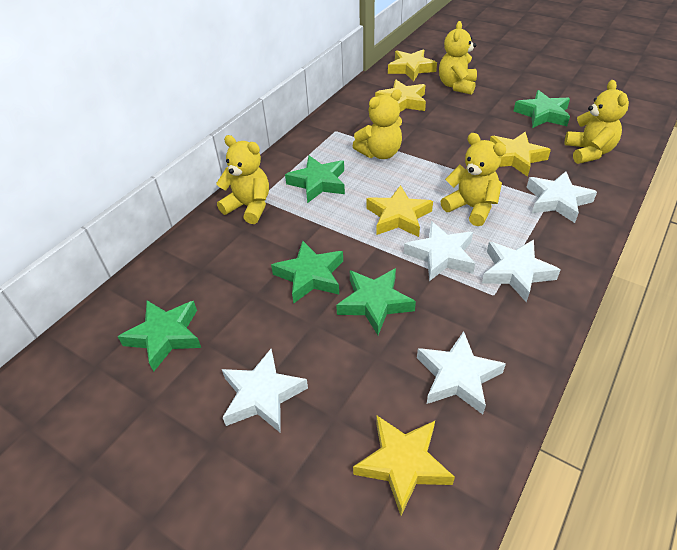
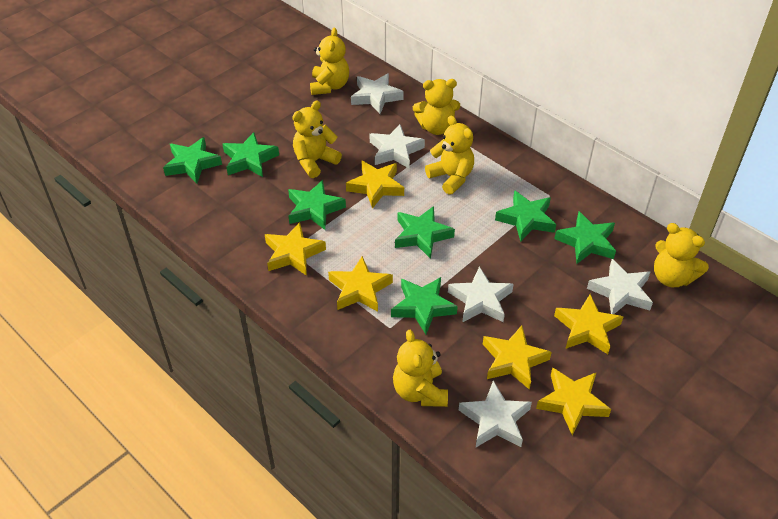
green star: 5 -> 7
yellow star: 5 -> 6
yellow teddy bear: 5 -> 6

